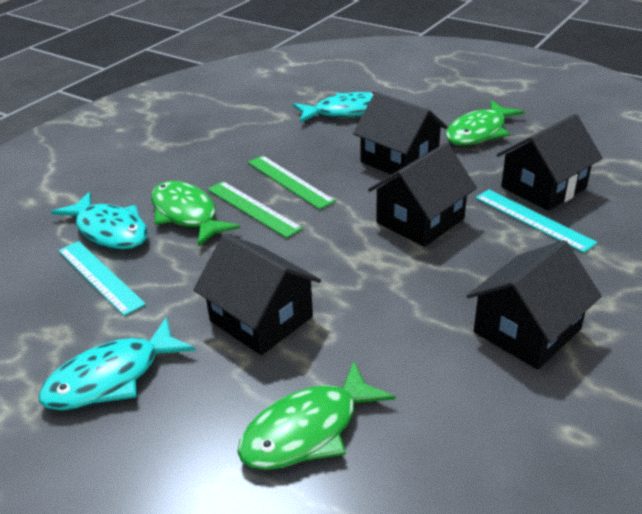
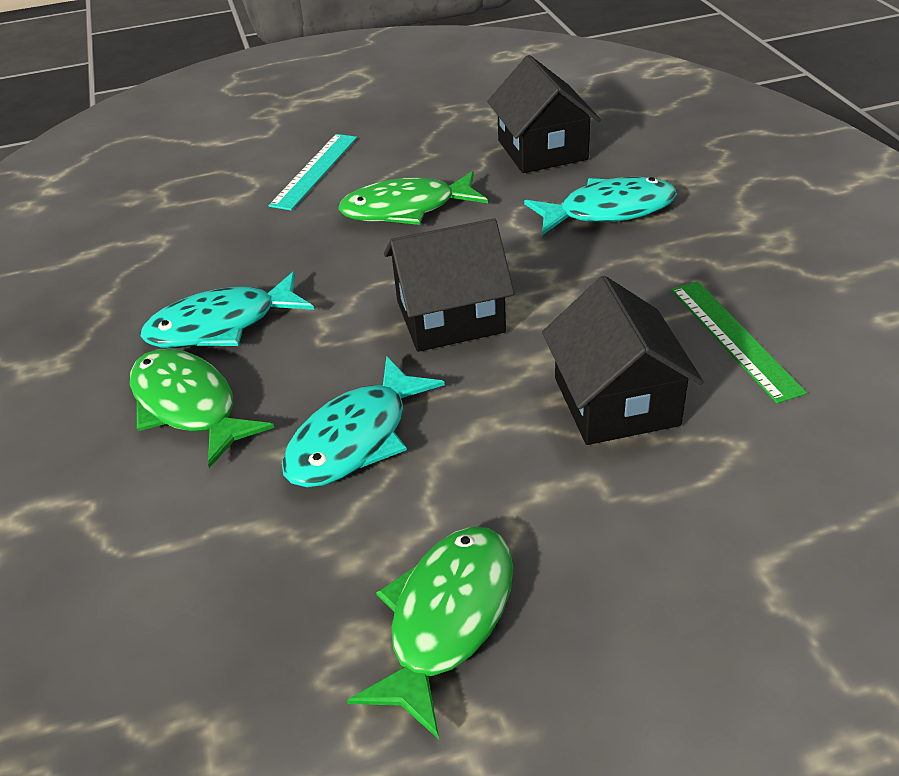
black house: 5 -> 3
green ruler: 2 -> 1
turquoise ruler: 2 -> 1

